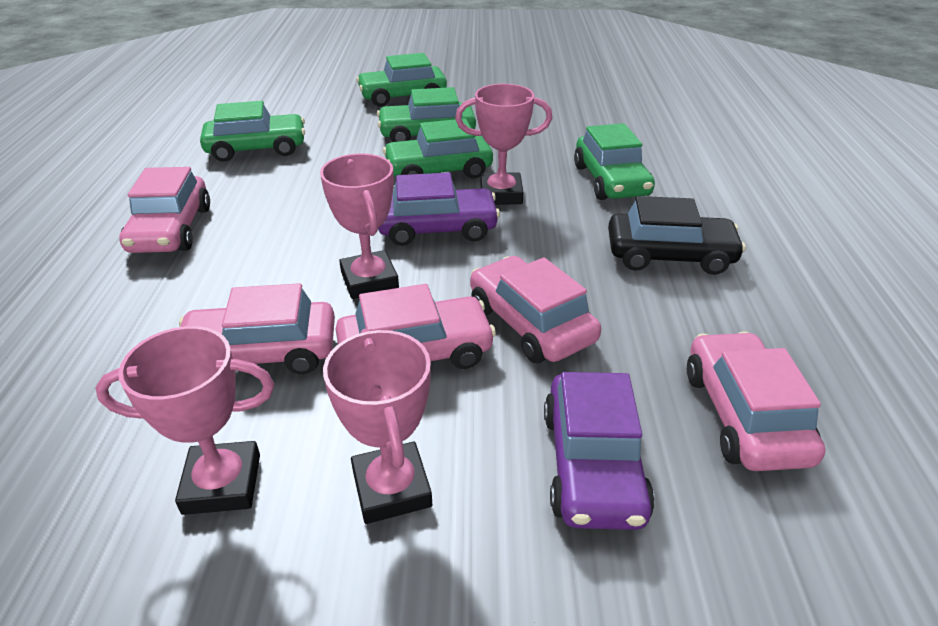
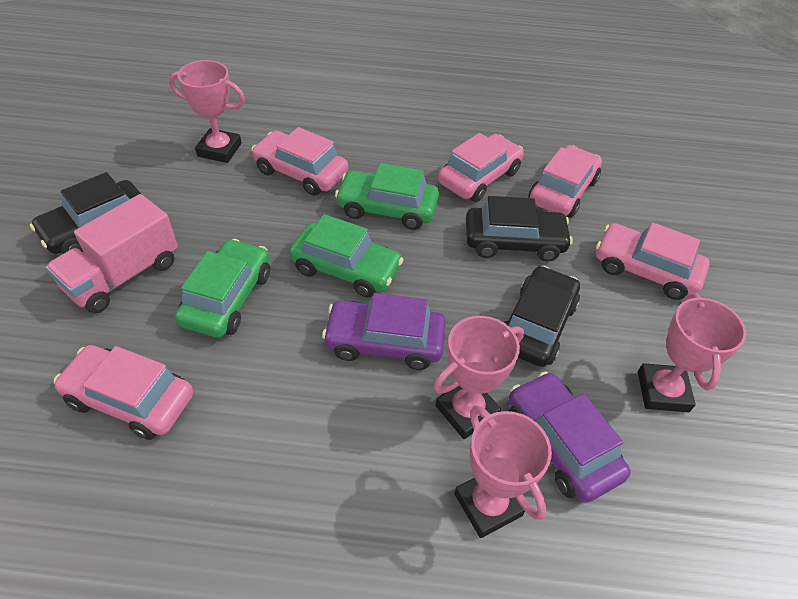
black car: 1 -> 3
green car: 5 -> 3
pink truck: 0 -> 1

